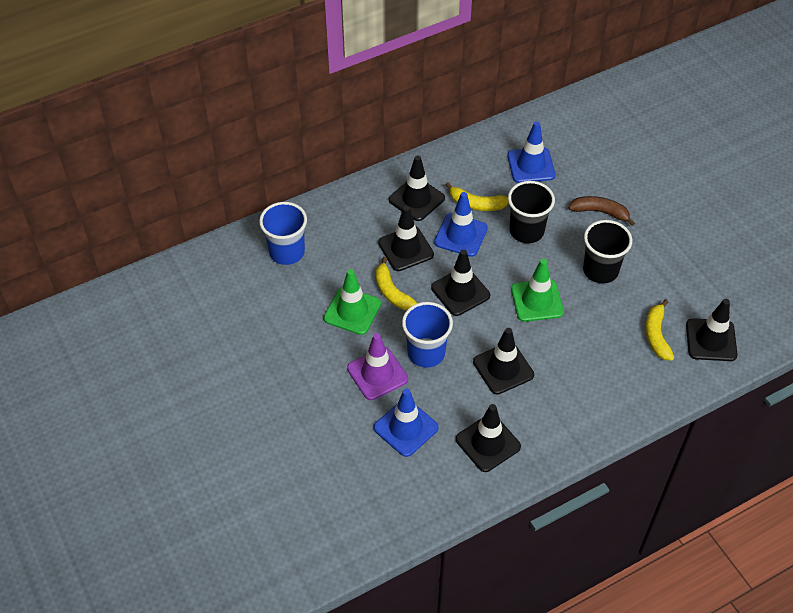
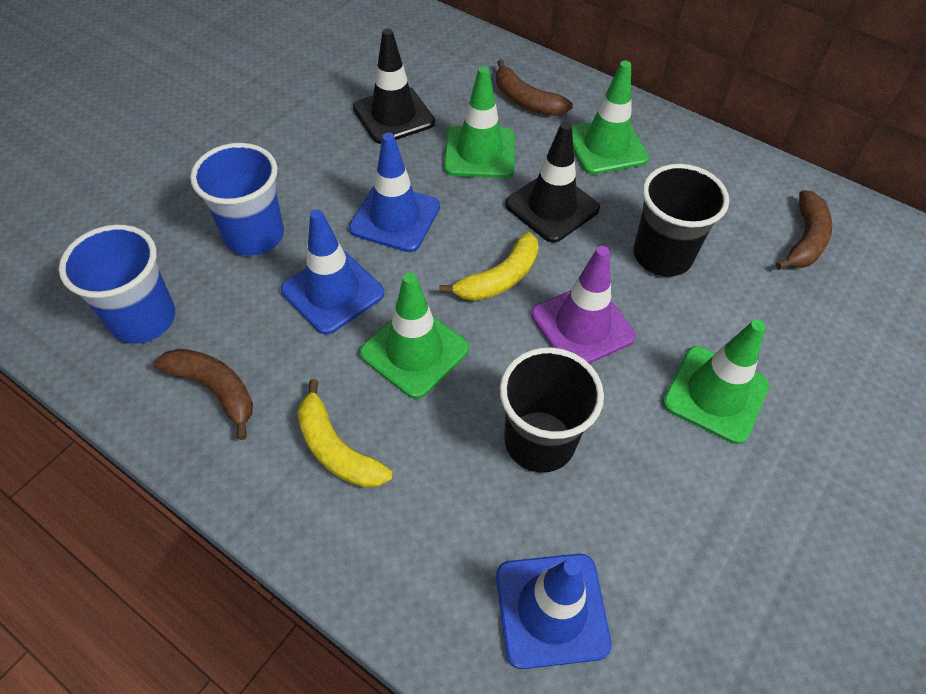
black traffic cone: 6 -> 2
brown banana: 1 -> 3
green traffic cone: 2 -> 4
yellow banana: 3 -> 2

